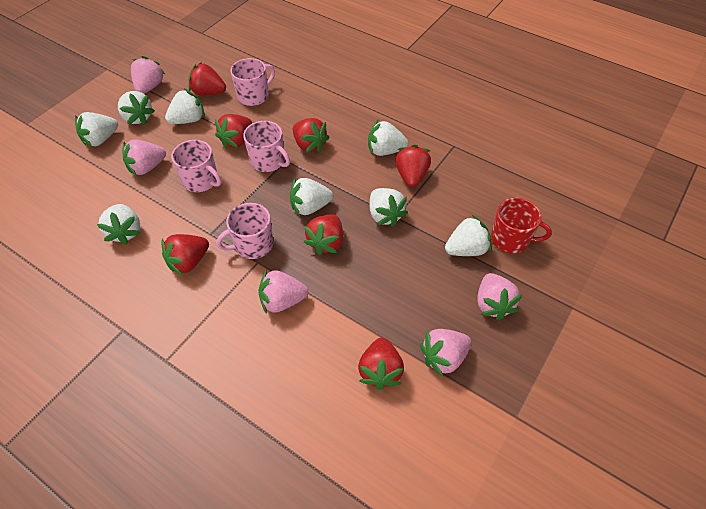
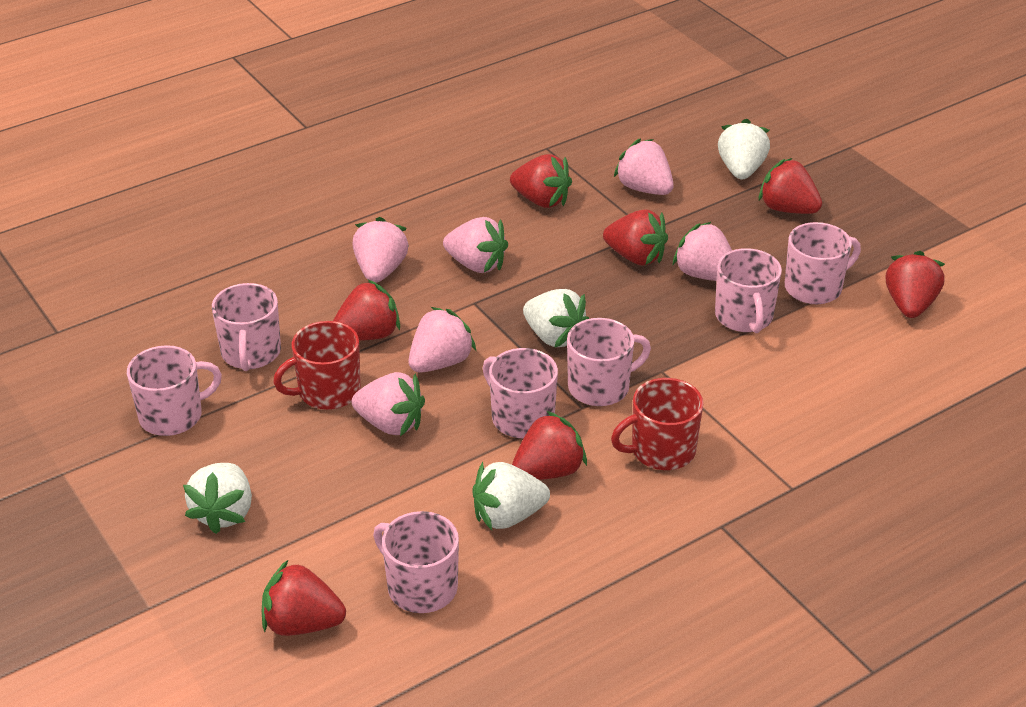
pink mug: 4 -> 7
pink strawberry: 5 -> 6
red mug: 1 -> 2
white strawberry: 8 -> 4

